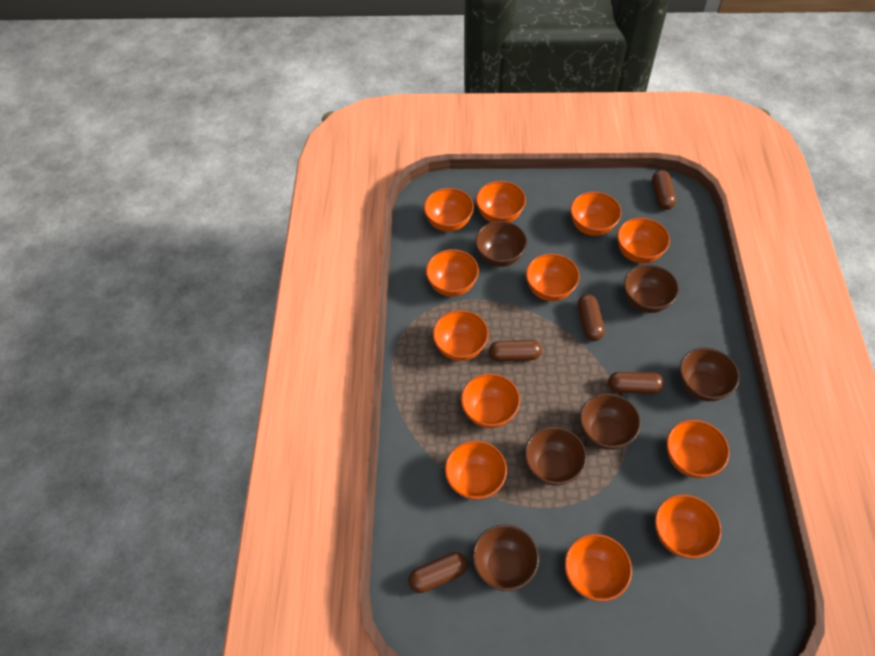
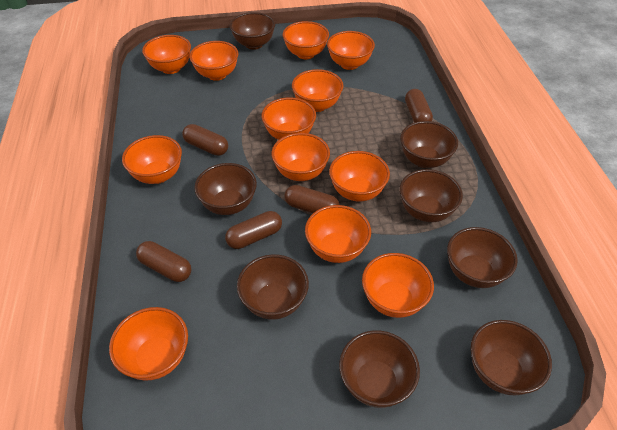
brown bowl: 6 -> 8

